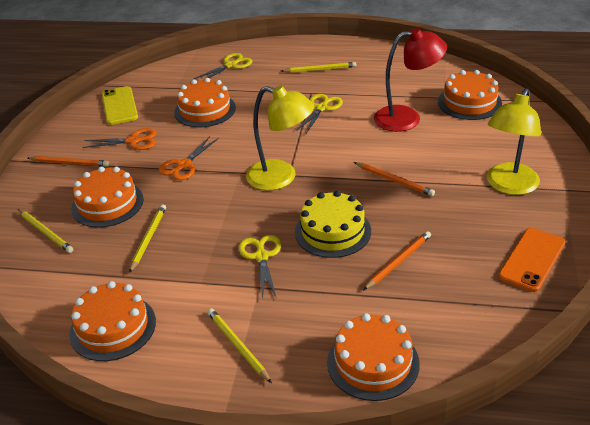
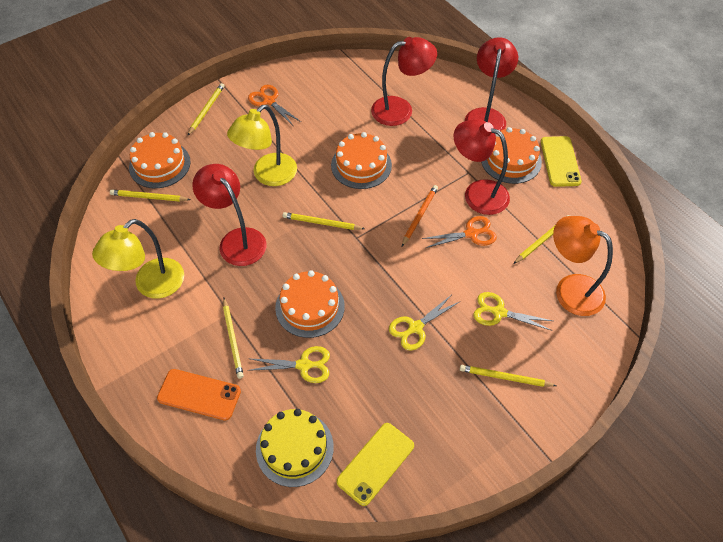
orange cake: 5 -> 4
orange lamp: 0 -> 1
orange pencil: 3 -> 1
red lamp: 1 -> 4
yellow pencil: 4 -> 6
yellow phone: 1 -> 2

